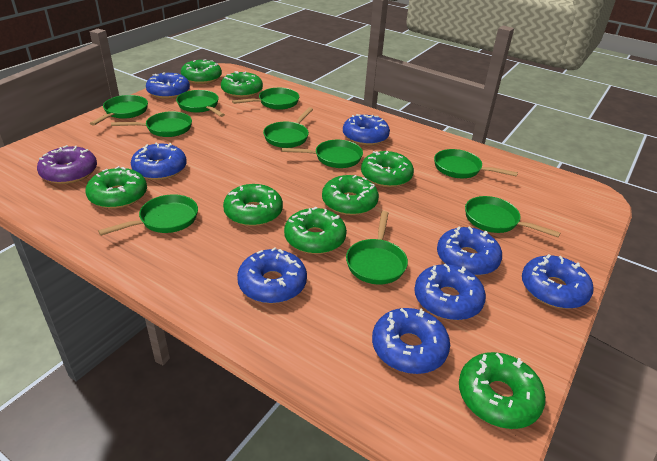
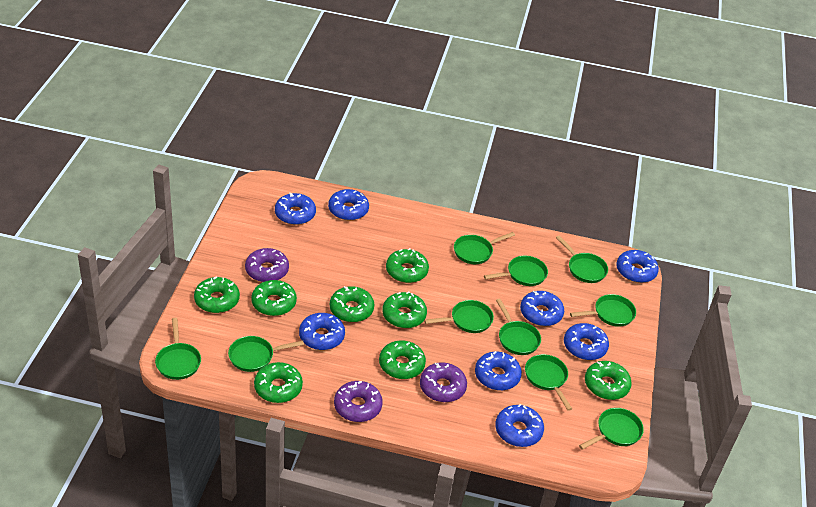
purple donut: 1 -> 3

